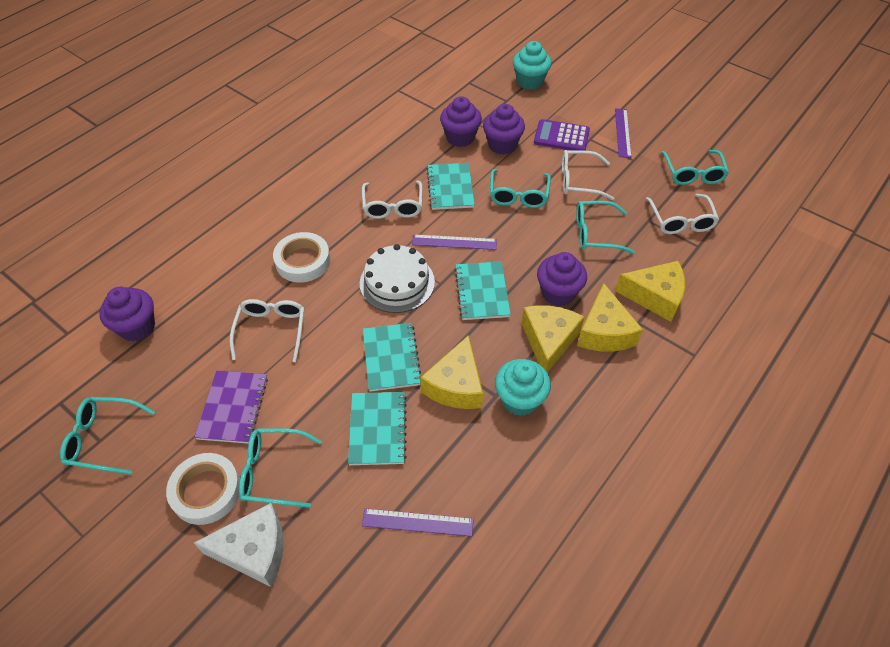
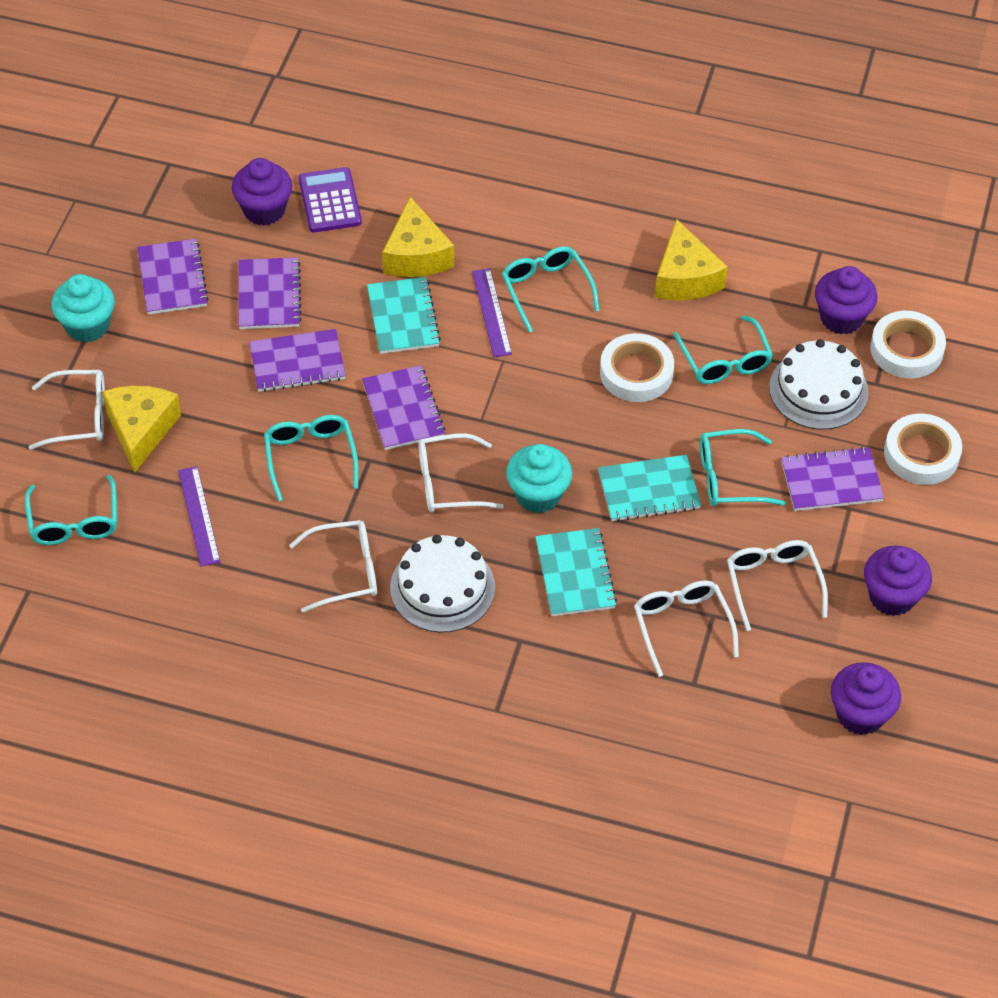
purple notebook: 1 -> 5
purple ruler: 3 -> 2
turquoise notebook: 4 -> 3
white cake: 1 -> 2
white cheese: 1 -> 0
white glasses: 4 -> 5
white tape: 2 -> 3
yellow cheese: 4 -> 3

